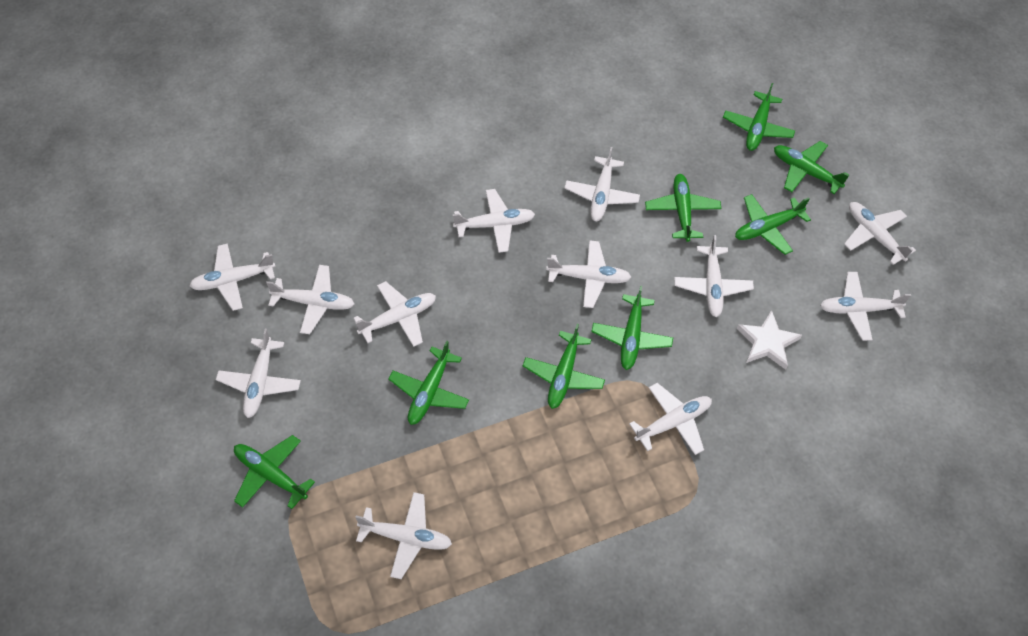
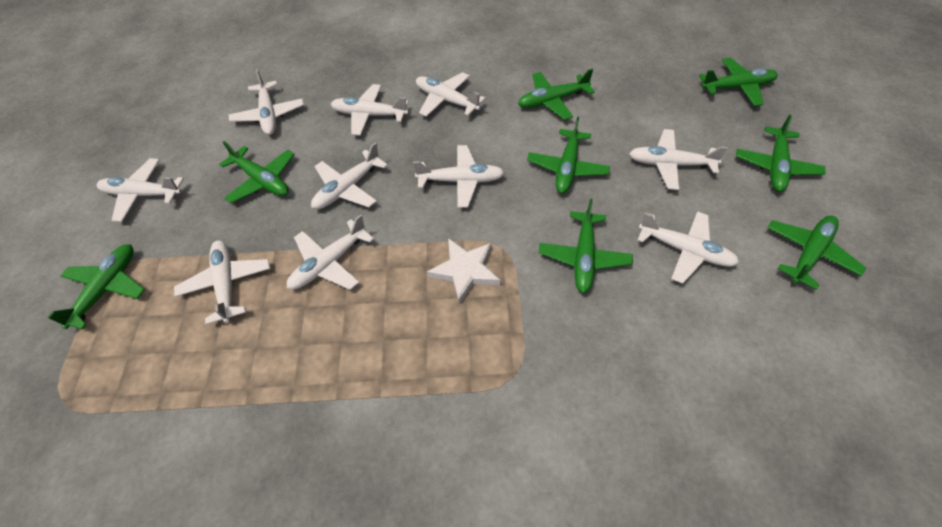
white plane: 12 -> 10

